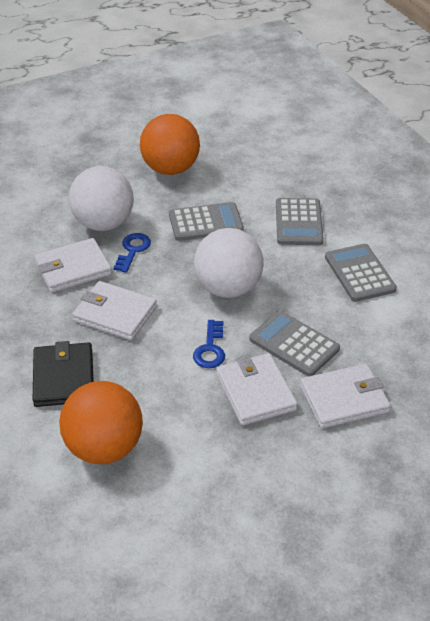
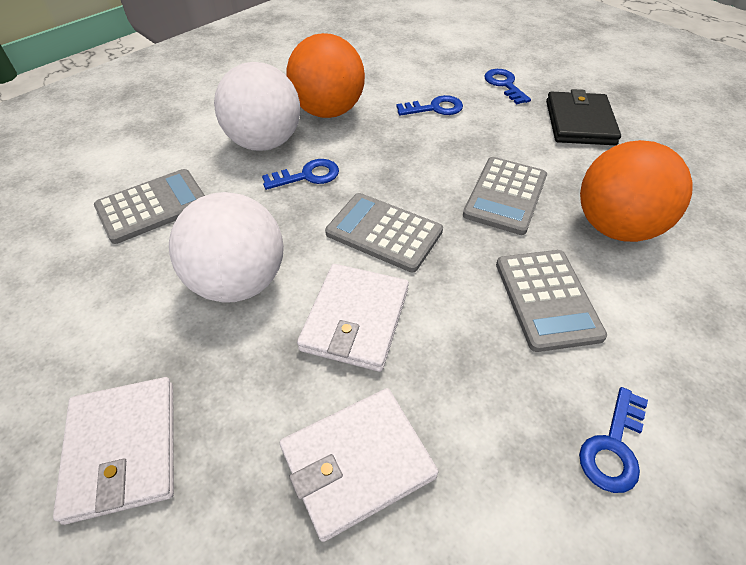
blue key: 2 -> 4
white wallet: 4 -> 3

